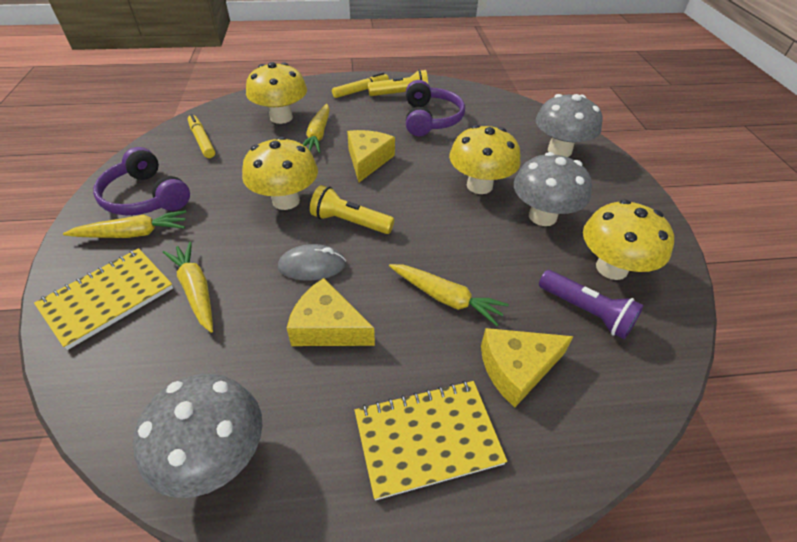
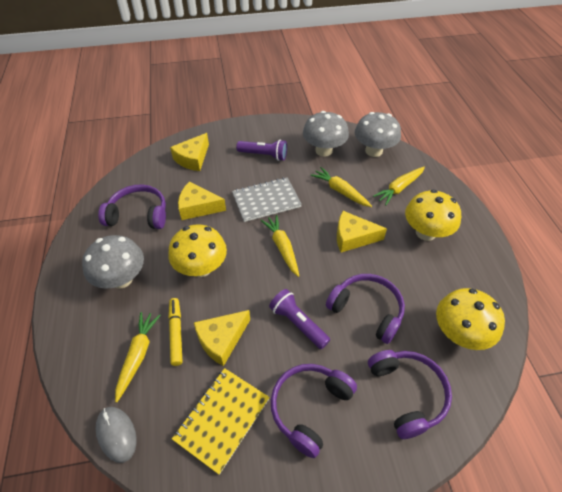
grey notebook: 0 -> 1
purple flashlight: 1 -> 2
purple headphones: 2 -> 4
yellow cheese: 3 -> 4
yellow flashlight: 2 -> 0
yellow marker: 2 -> 1
yellow mushroom: 4 -> 3
yellow notebook: 2 -> 1

